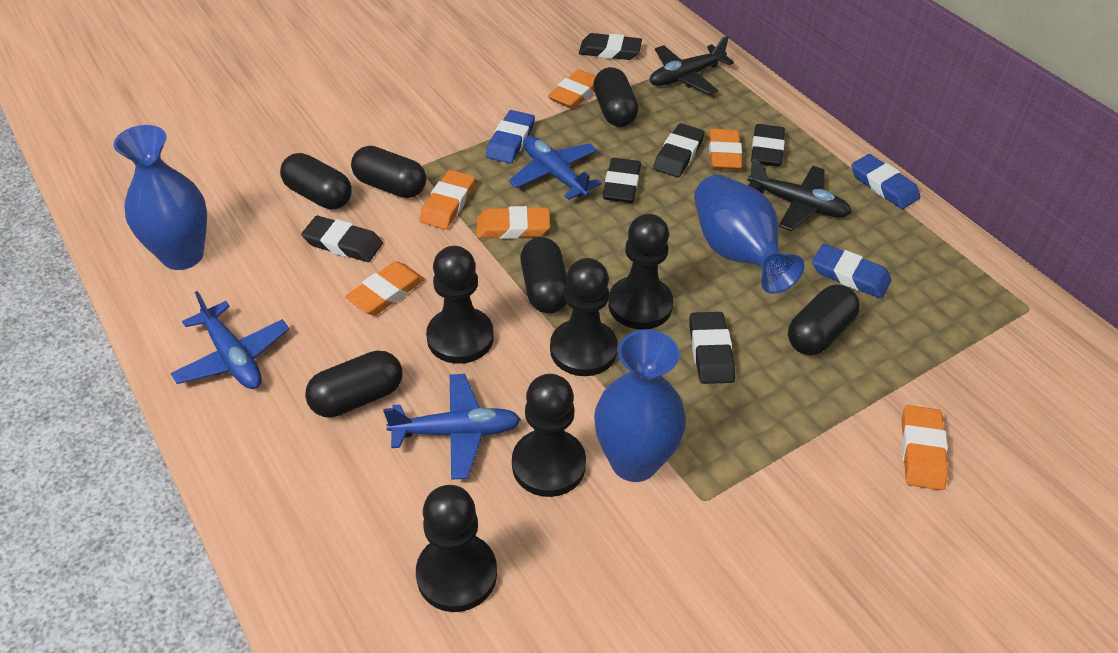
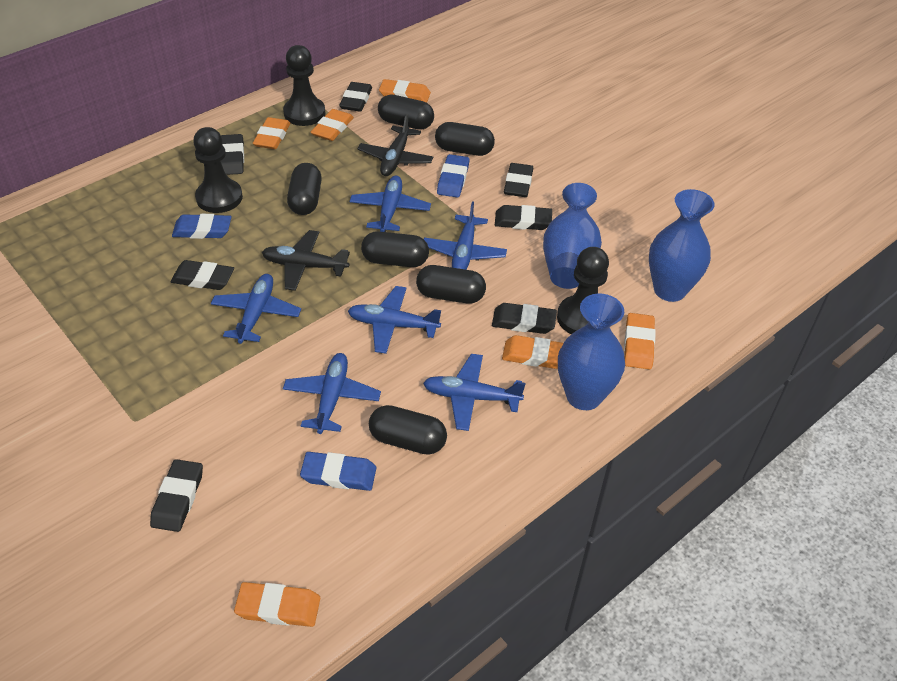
black eraser: 6 -> 7
black pawn: 5 -> 3
blue plane: 3 -> 6

